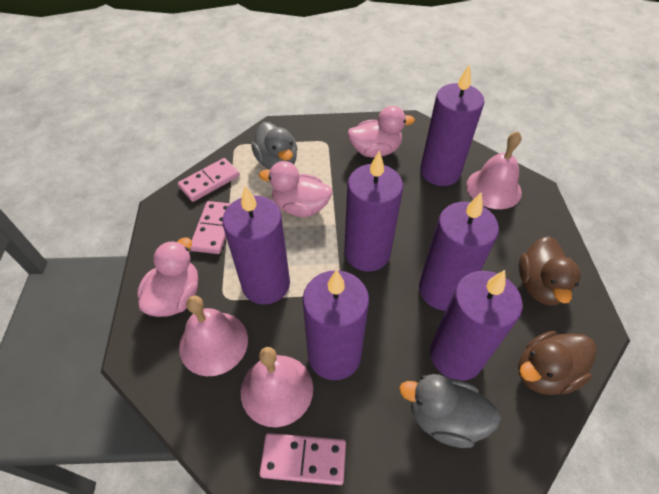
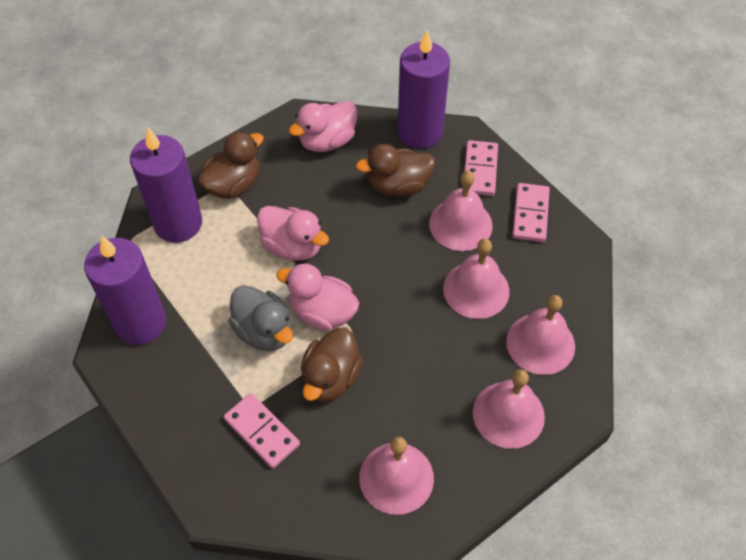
brown duck: 2 -> 3
grey duck: 2 -> 1
pink bell: 3 -> 5
purple candle: 6 -> 3

